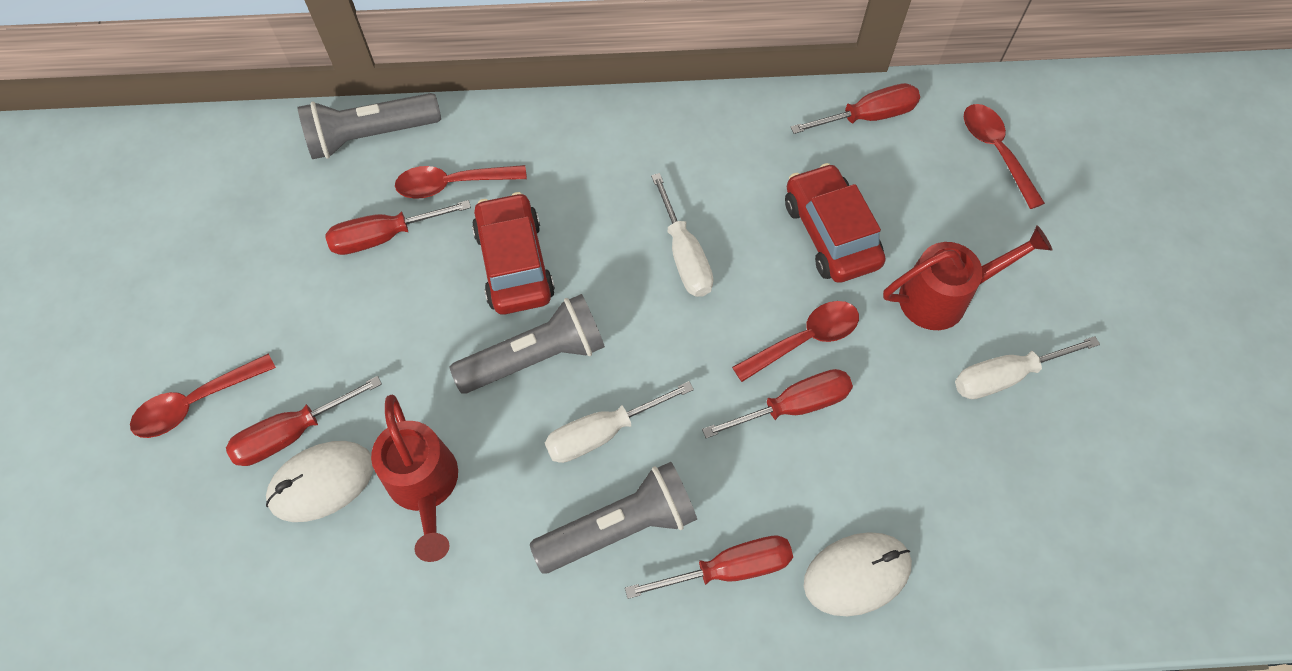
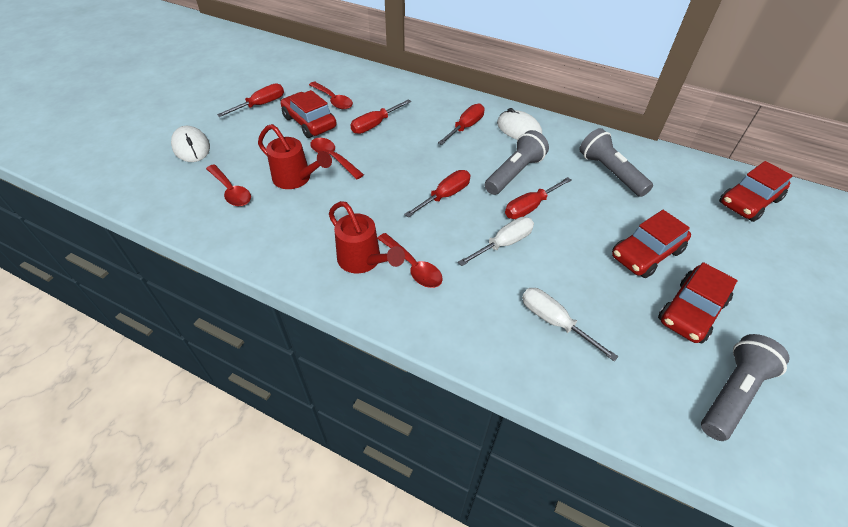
red car: 2 -> 4
white screwdriver: 3 -> 2

